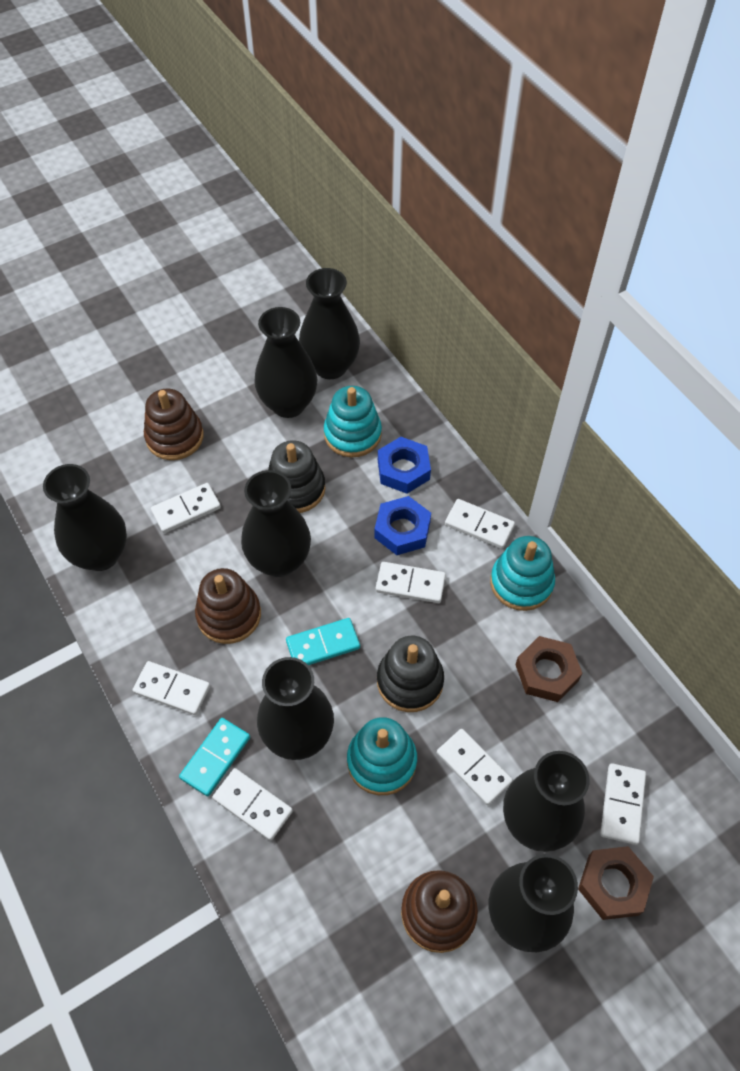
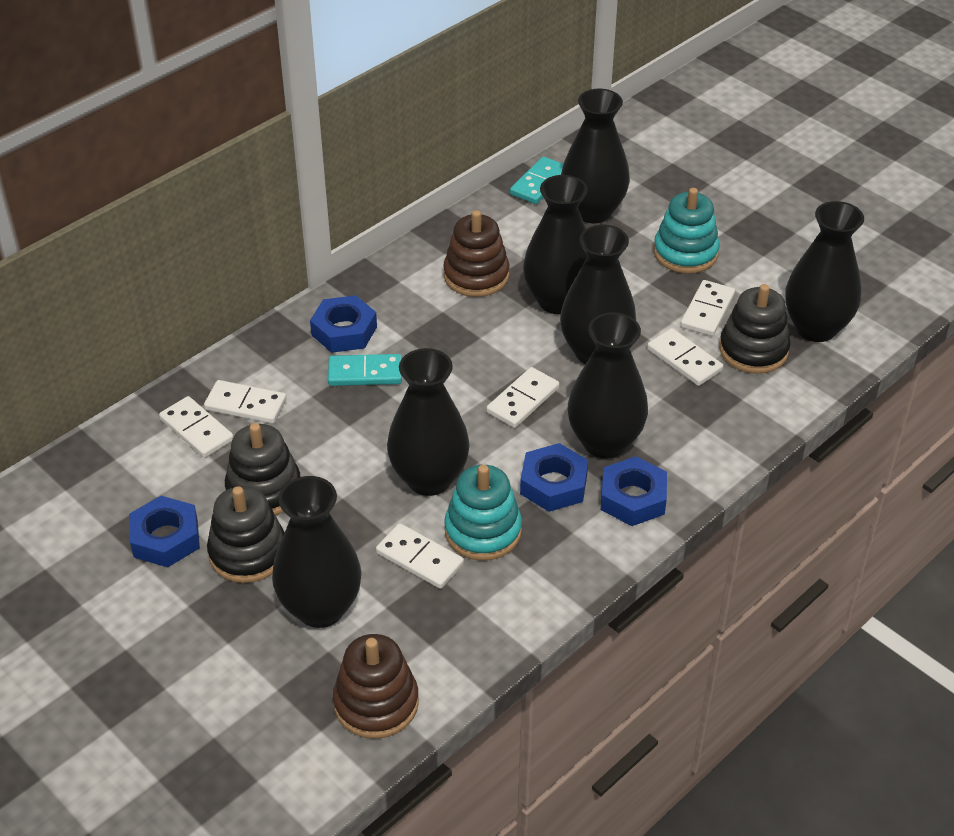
black stacking toy: 2 -> 3
blue nut: 2 -> 4
brown nut: 2 -> 0
brown stacking toy: 3 -> 2
turquoise stacking toy: 3 -> 2
white domino: 7 -> 6

